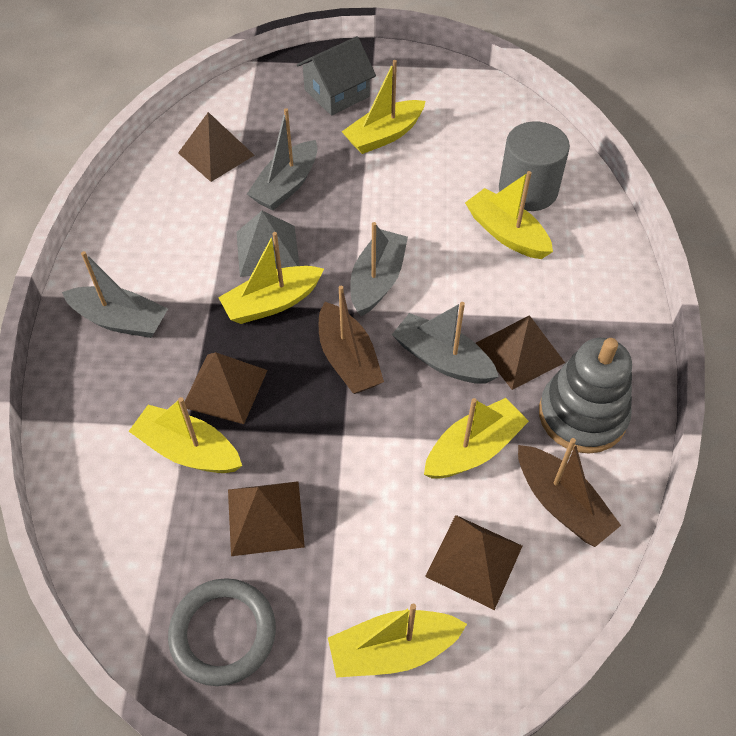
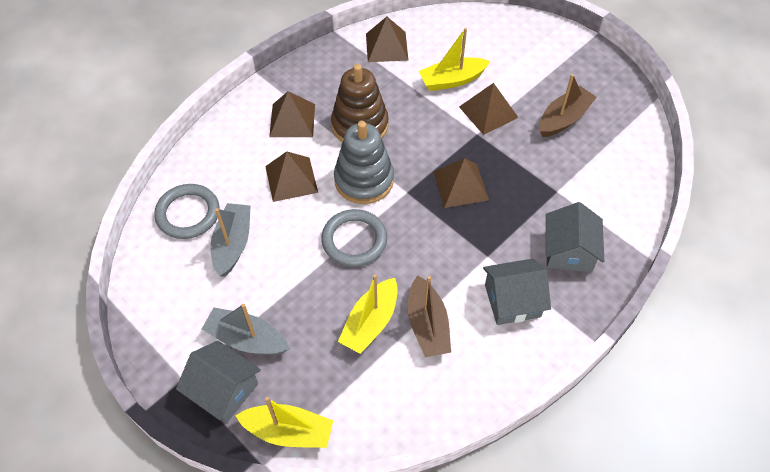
brown stacking toy: 0 -> 1
grey boat: 4 -> 2
grey cylinder: 1 -> 0
grey house: 1 -> 3
grey pyramid: 1 -> 0
grey ring: 1 -> 2
yellow boat: 6 -> 3

